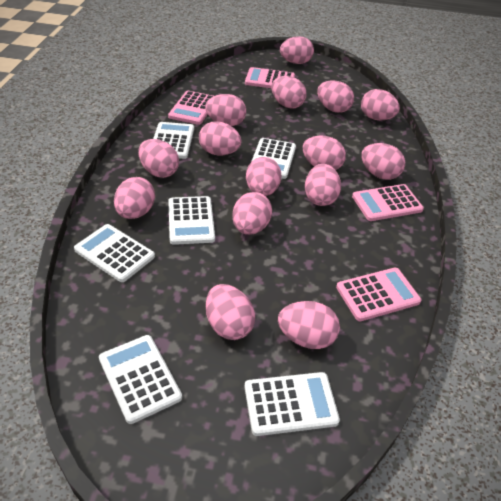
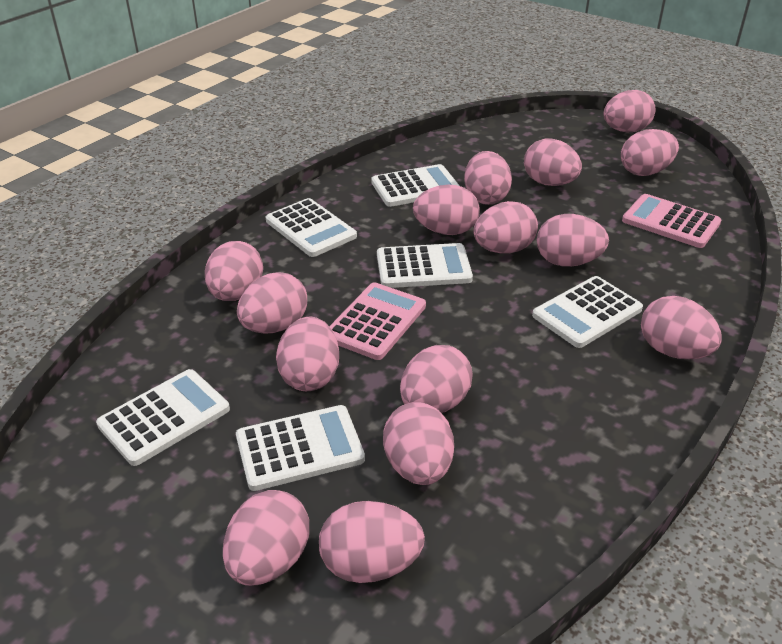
pink calculator: 4 -> 2

